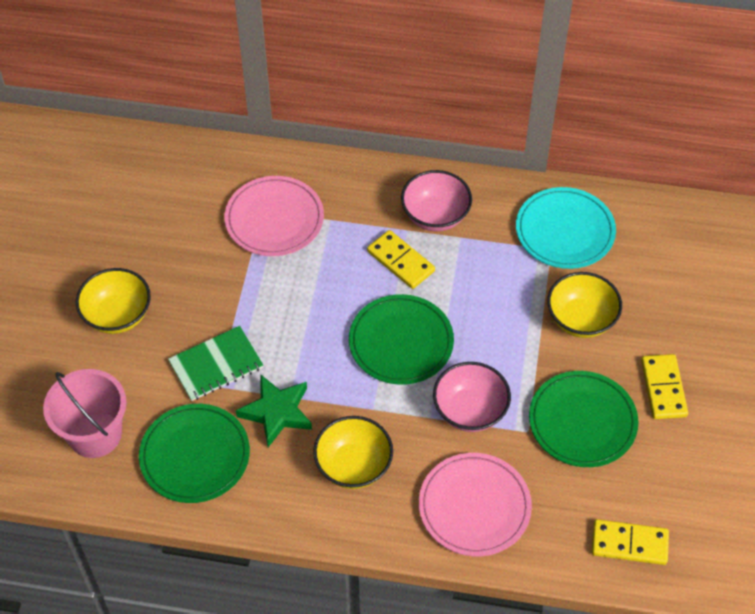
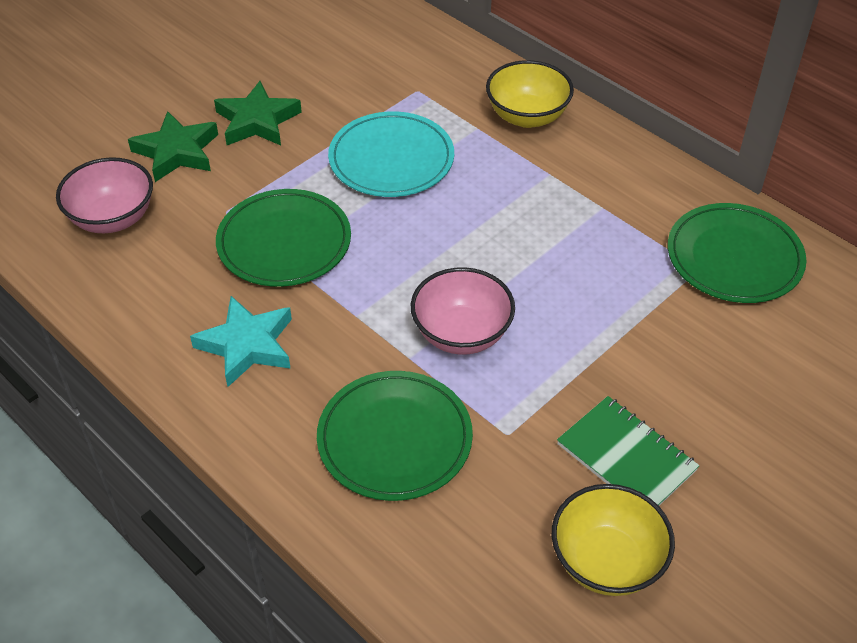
green star: 1 -> 2
pink bucket: 1 -> 0
pink plate: 2 -> 0
turquoise star: 0 -> 1
yellow bowl: 3 -> 2
yellow domino: 3 -> 0

